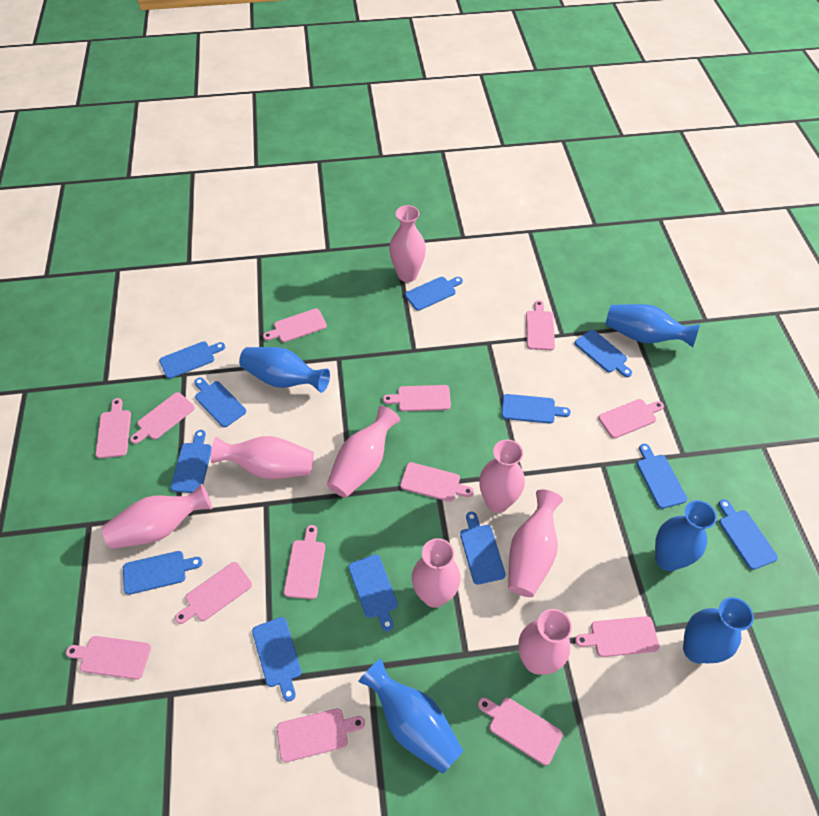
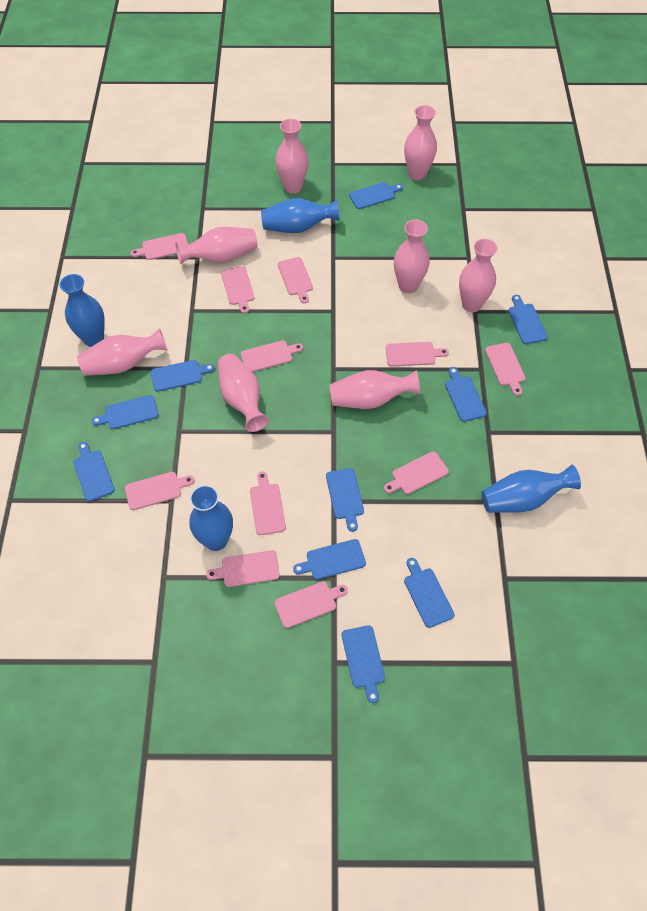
blue cutting board: 12 -> 10
blue vase: 5 -> 4
pink cutting board: 13 -> 11

